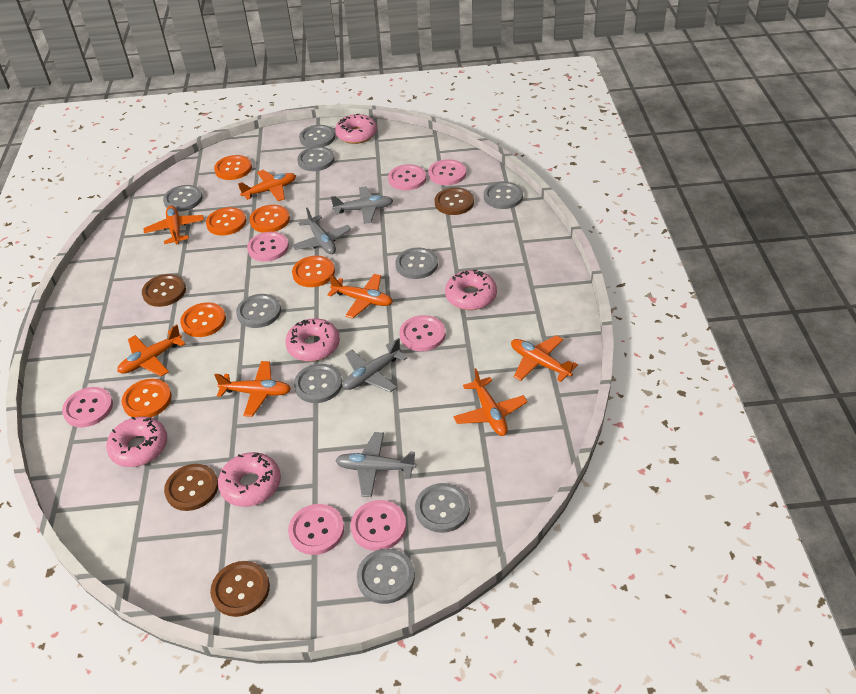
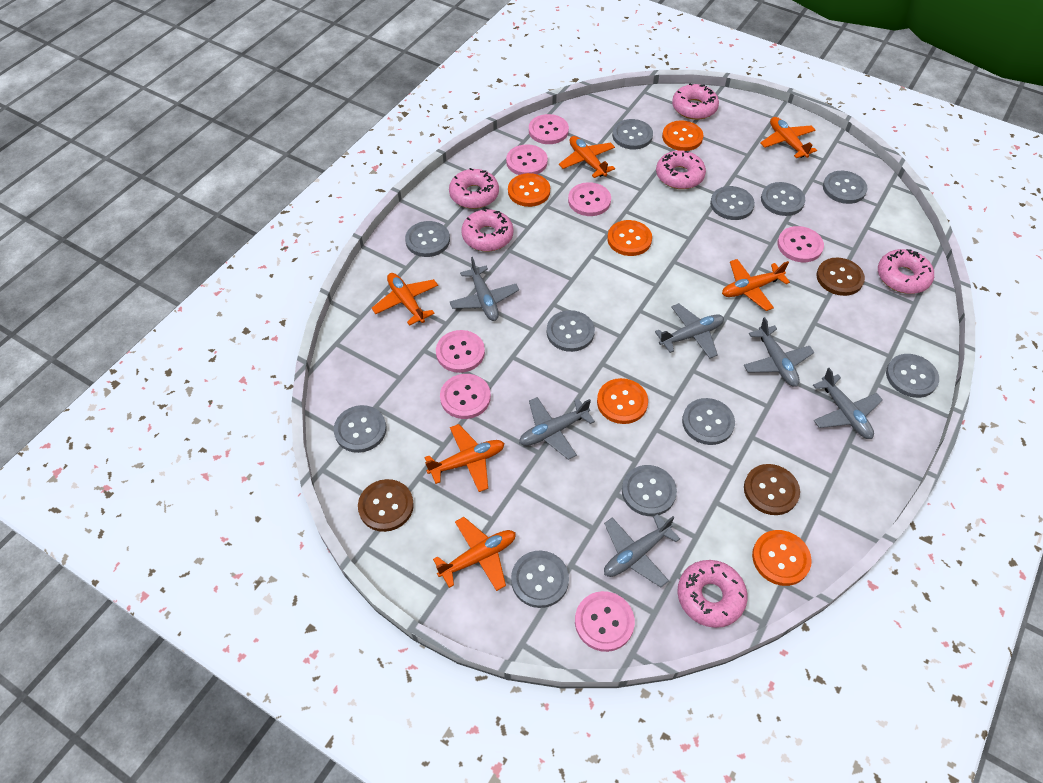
brown button: 4 -> 3
grey button: 9 -> 11
grey plane: 4 -> 6
orange button: 6 -> 5
orange plane: 7 -> 6
pink donut: 5 -> 6

